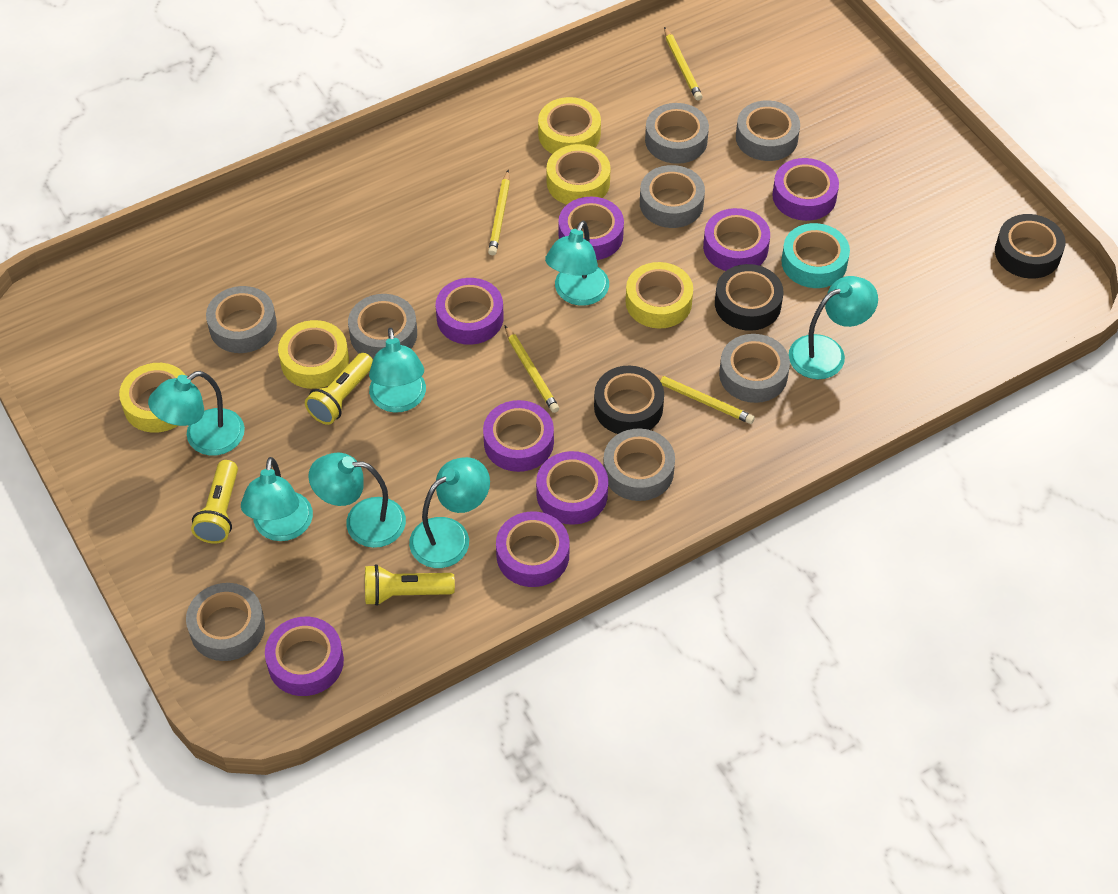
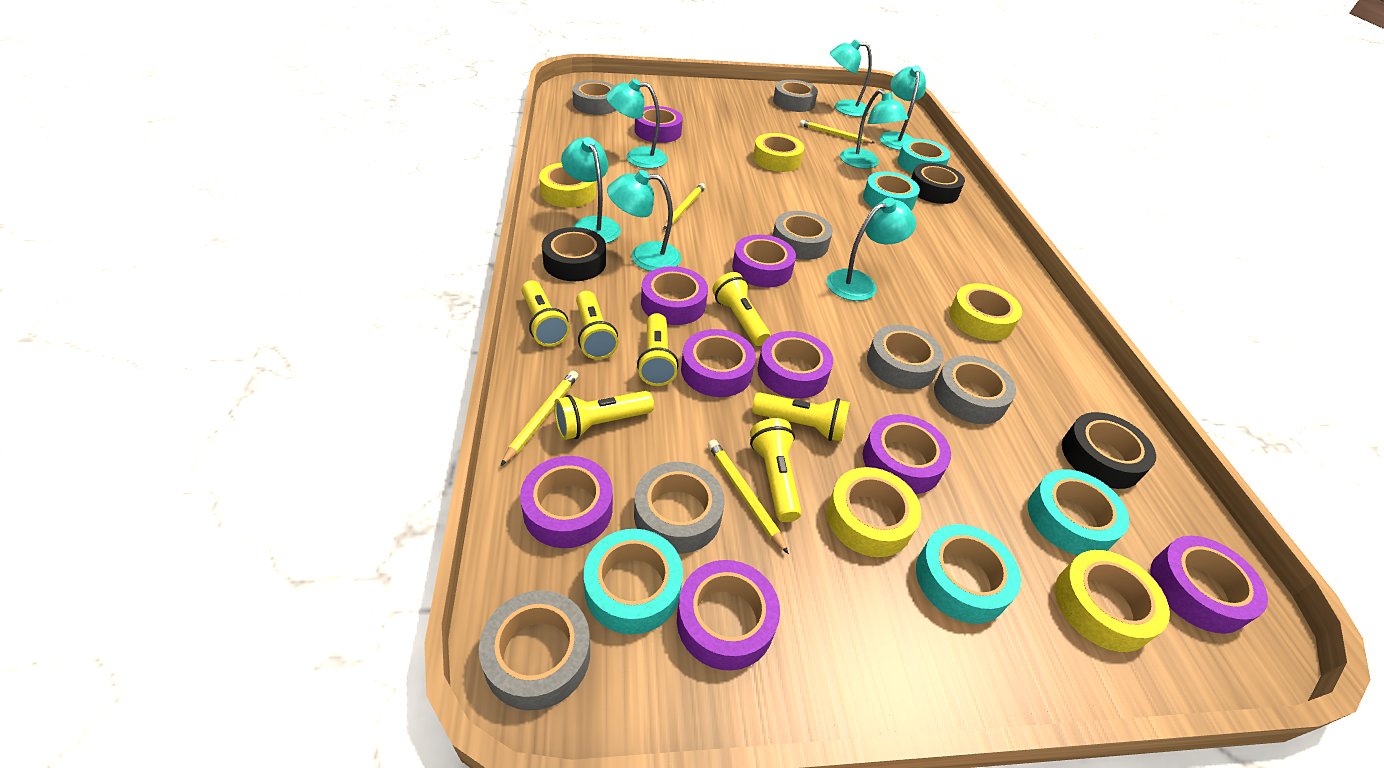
grey tape: 8 -> 7
purple tape: 8 -> 9
turquoise tape: 1 -> 5
yellow flashlight: 3 -> 7

